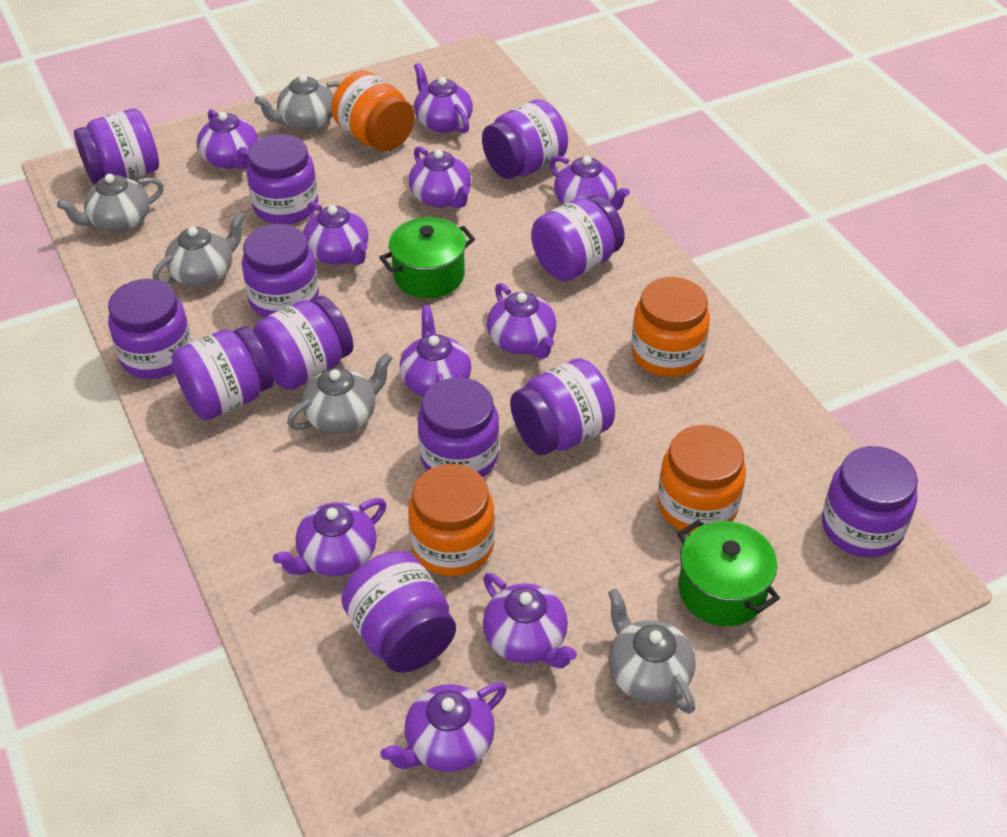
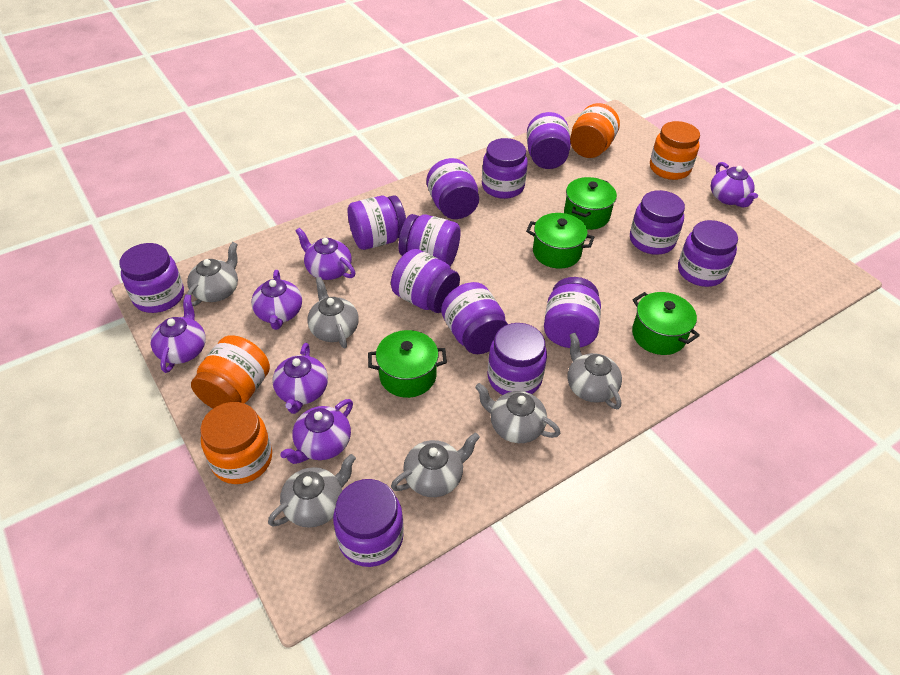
green pot: 2 -> 4
grey teapot: 5 -> 6
purple jar: 12 -> 13
purple teapot: 10 -> 6

